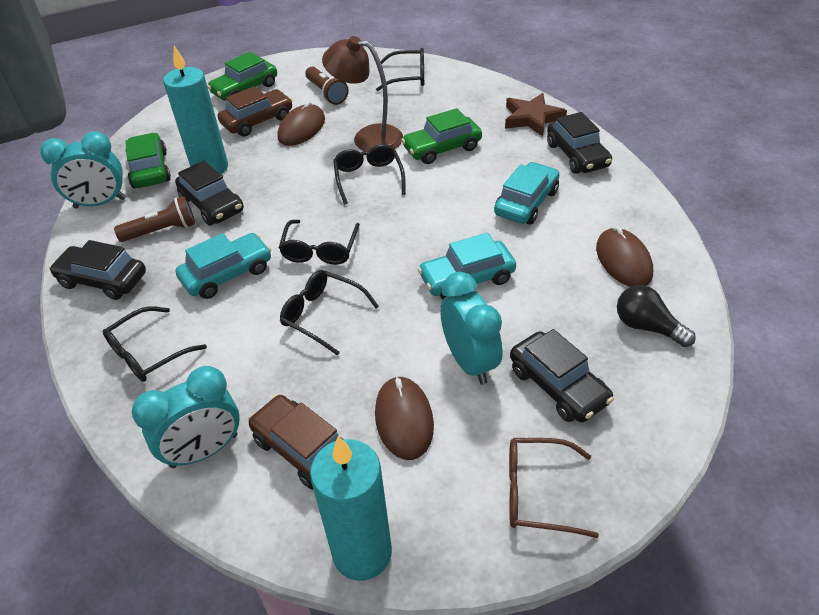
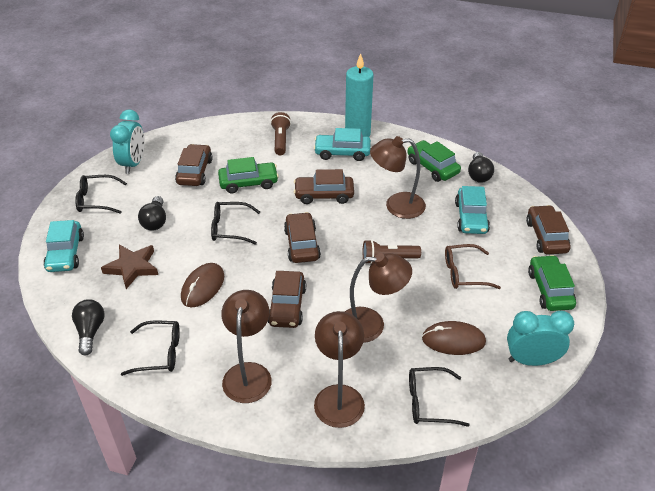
black car: 4 -> 0
black glasses: 5 -> 4
black light bulb: 1 -> 3
brown car: 2 -> 5
brown lamp: 1 -> 4
brown mouse: 3 -> 2
turquoise candle: 2 -> 1
turquoise clock: 3 -> 2

